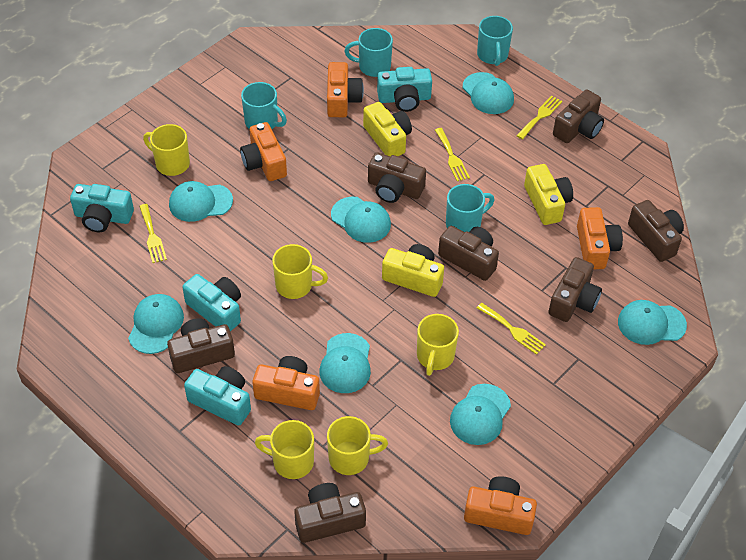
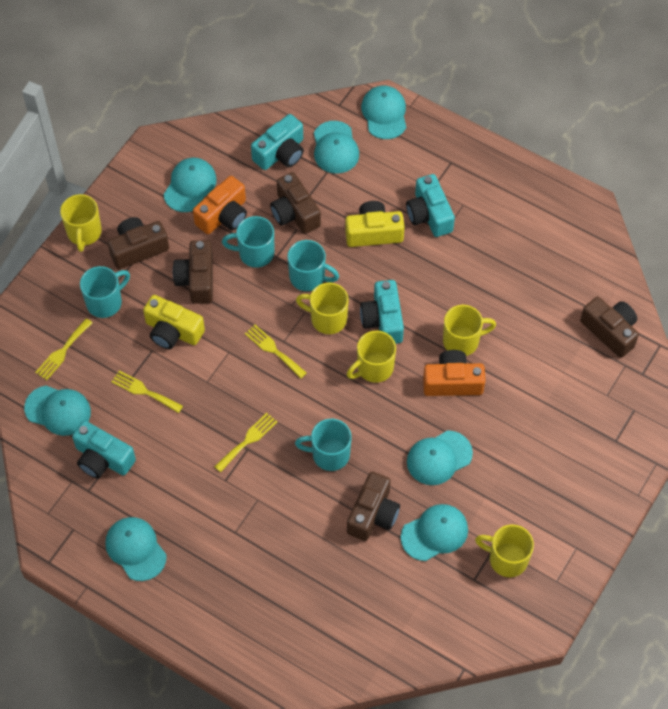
brown camera: 7 -> 5
orange camera: 5 -> 2
yellow camera: 3 -> 2

